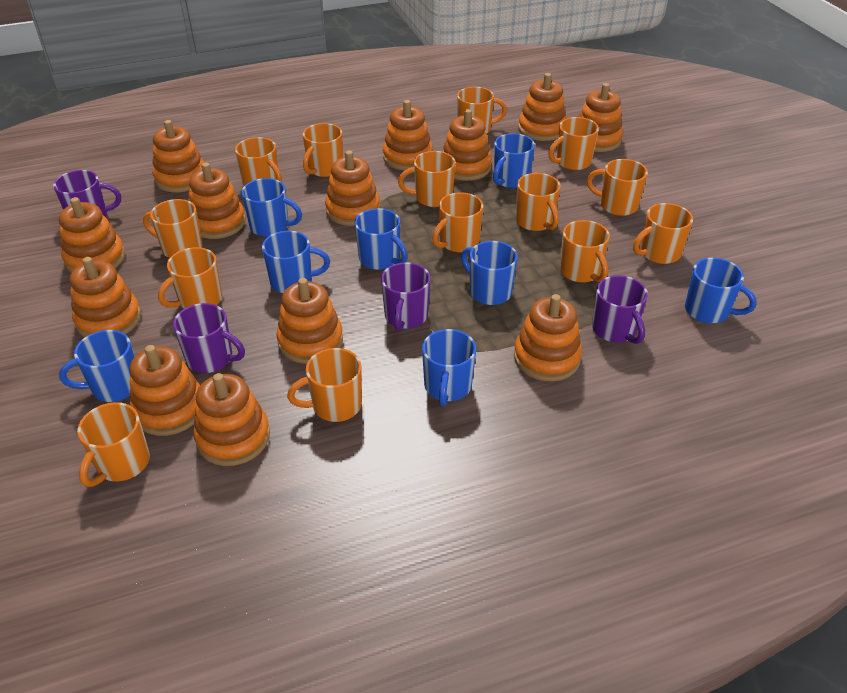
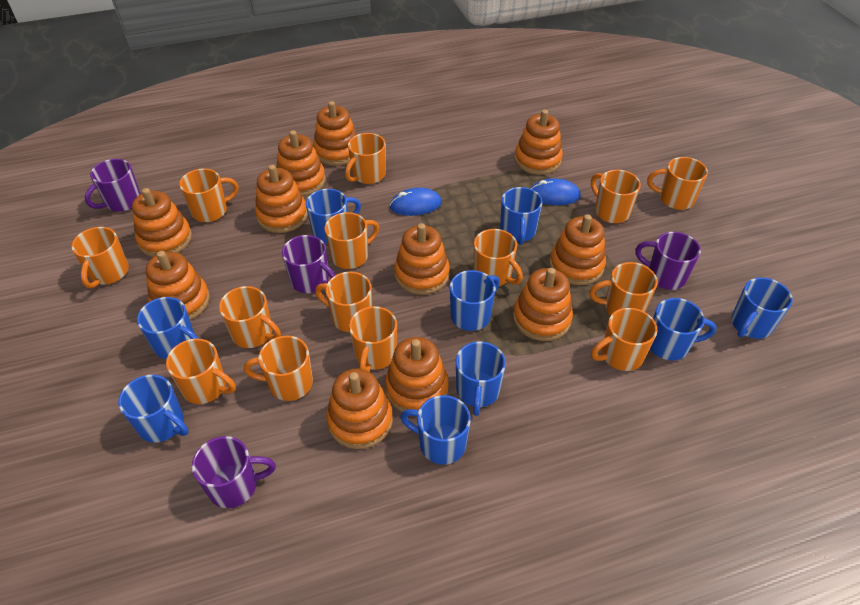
blue mouse: 0 -> 2
blue mug: 8 -> 9
orange stacking toy: 13 -> 11

